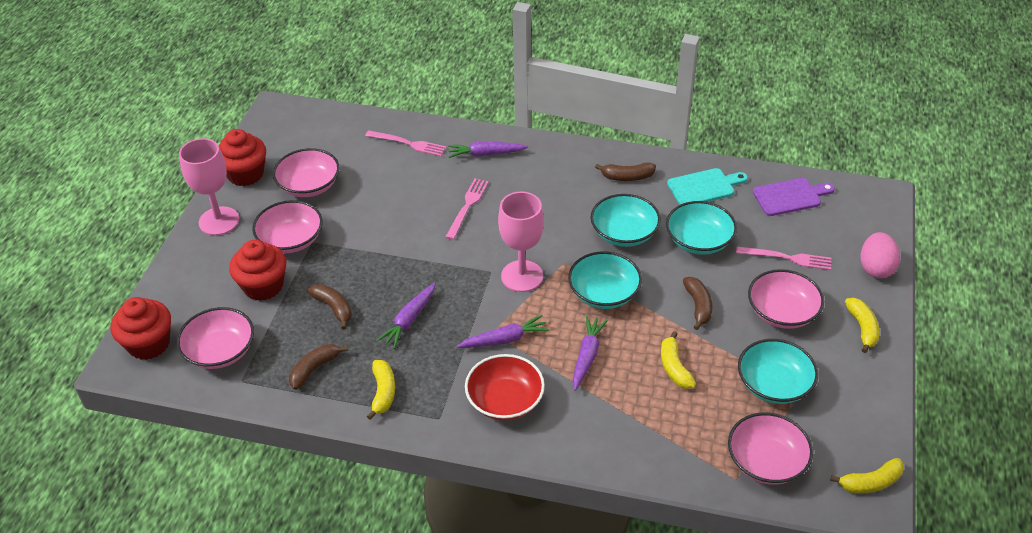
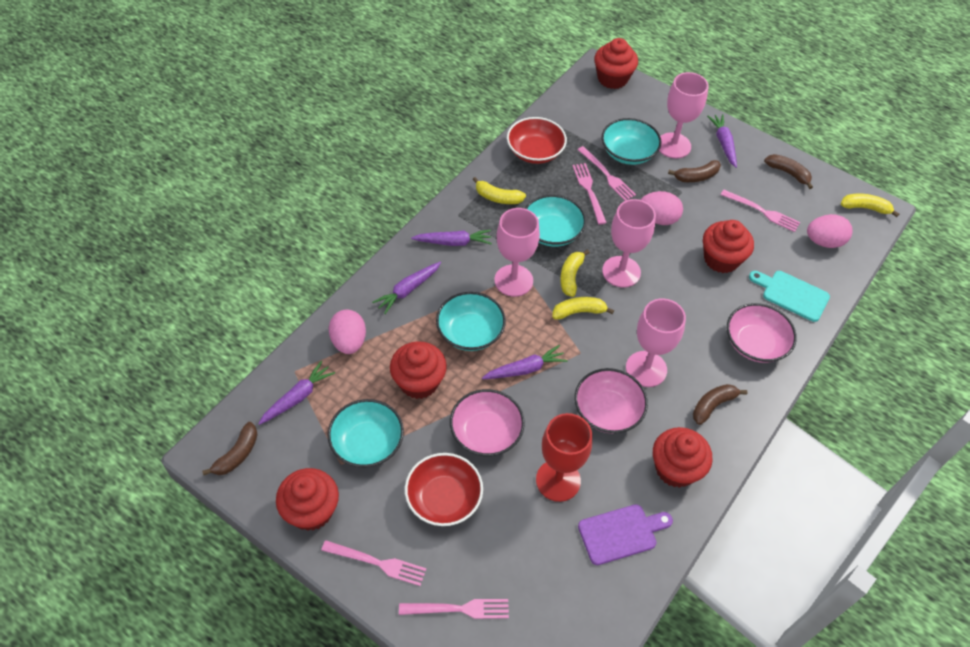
pink bowl: 5 -> 3
pink egg: 1 -> 3
pink fork: 3 -> 5
pink goblet: 2 -> 4
purple carrot: 4 -> 5
red bowl: 1 -> 2
red cupcake: 3 -> 5
red goblet: 0 -> 1

